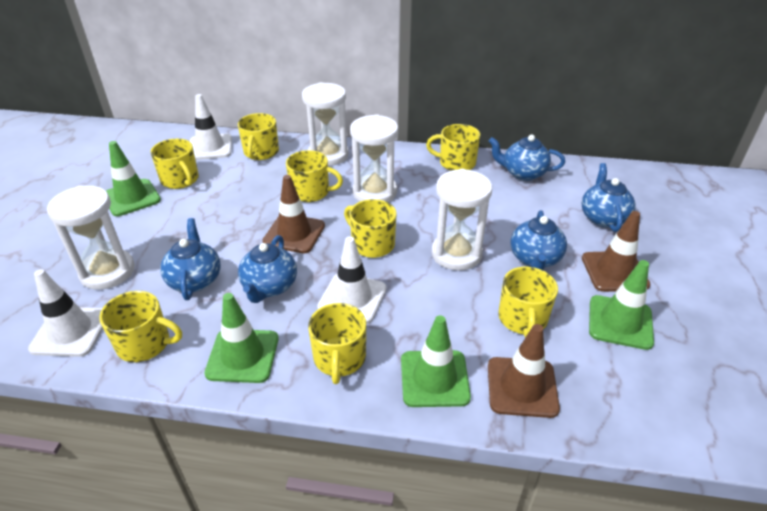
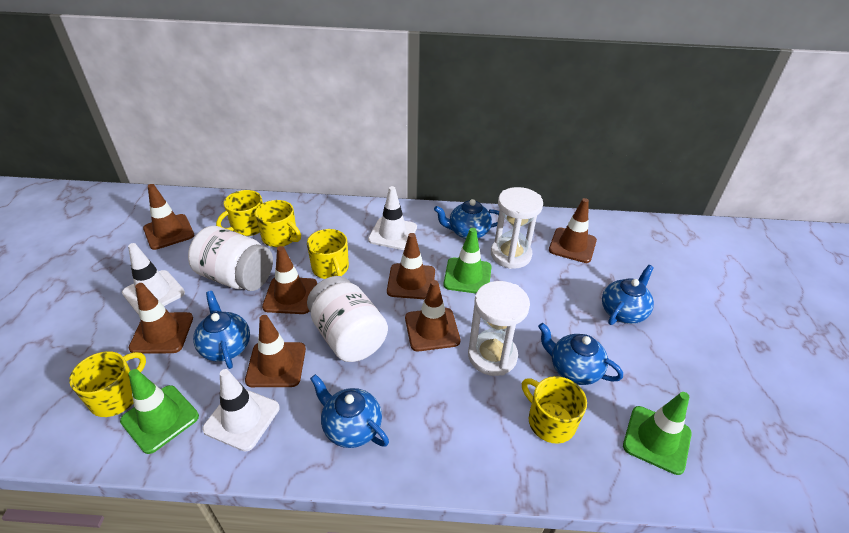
brown traffic cone: 3 -> 7
green traffic cone: 4 -> 3
white hourglass: 4 -> 2
white jar: 0 -> 2
yellow mug: 8 -> 5

